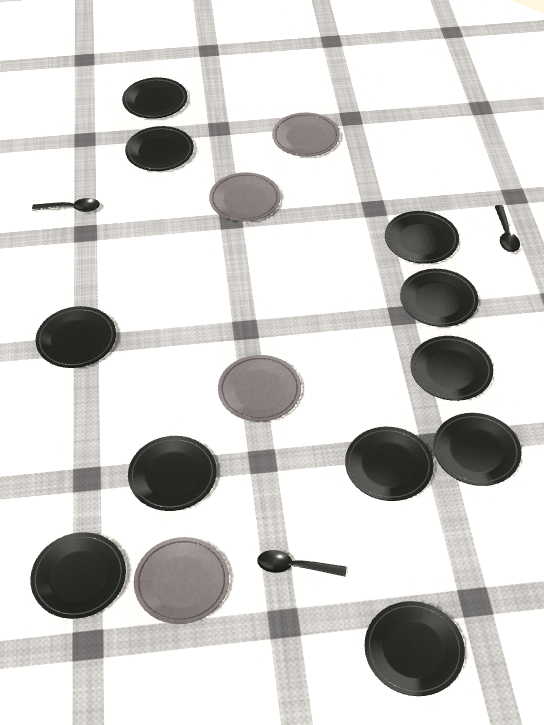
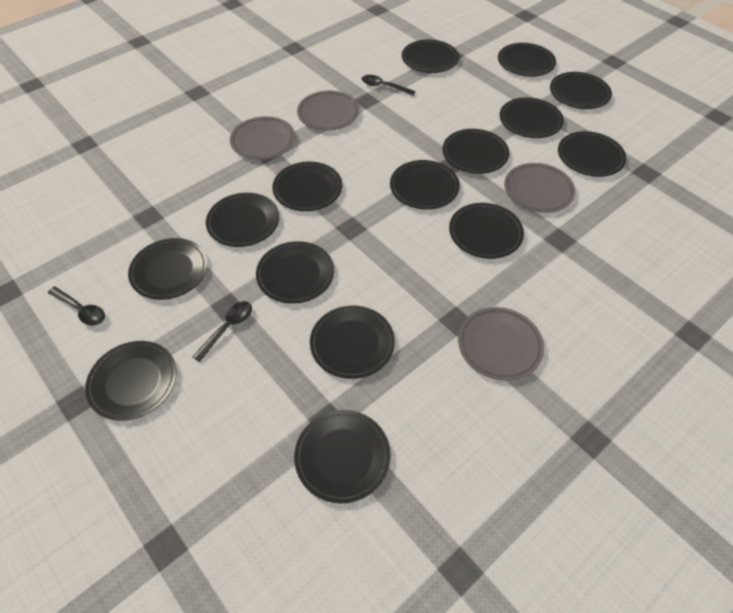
black plate: 11 -> 15

